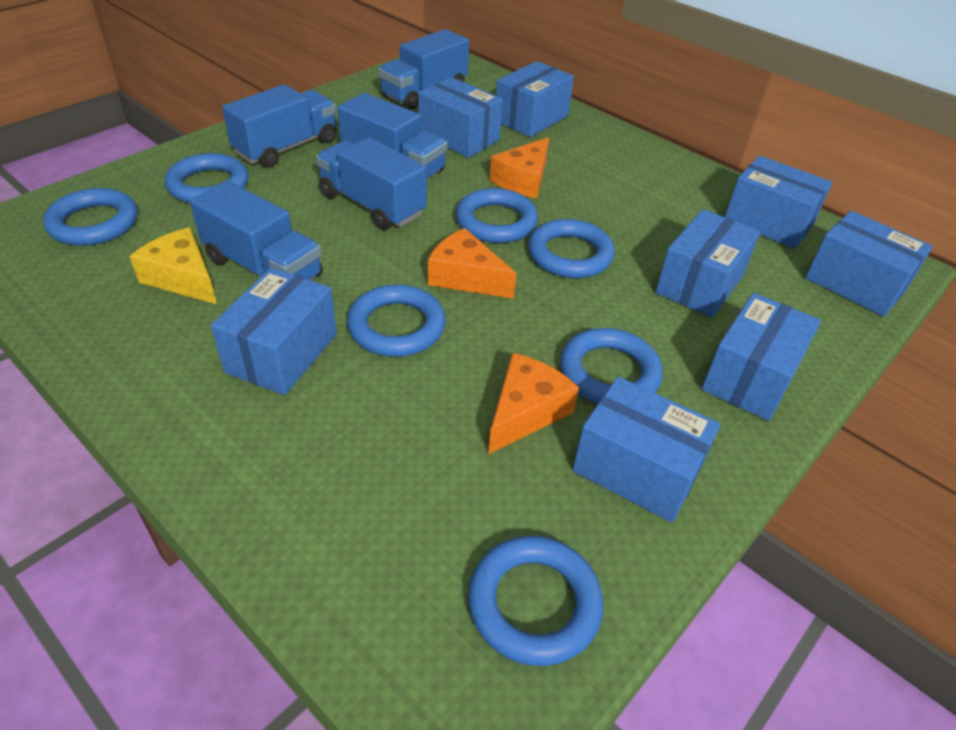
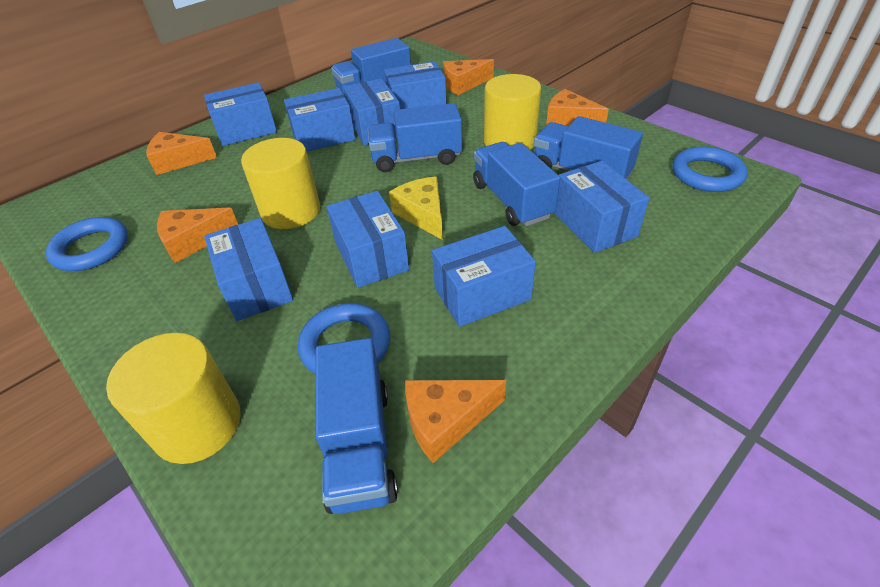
blue ring: 7 -> 3
orange cheese: 3 -> 5
yellow cylinder: 0 -> 3

